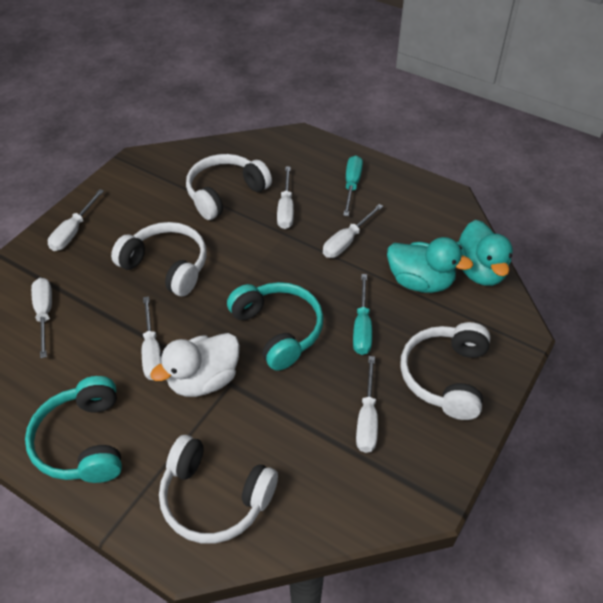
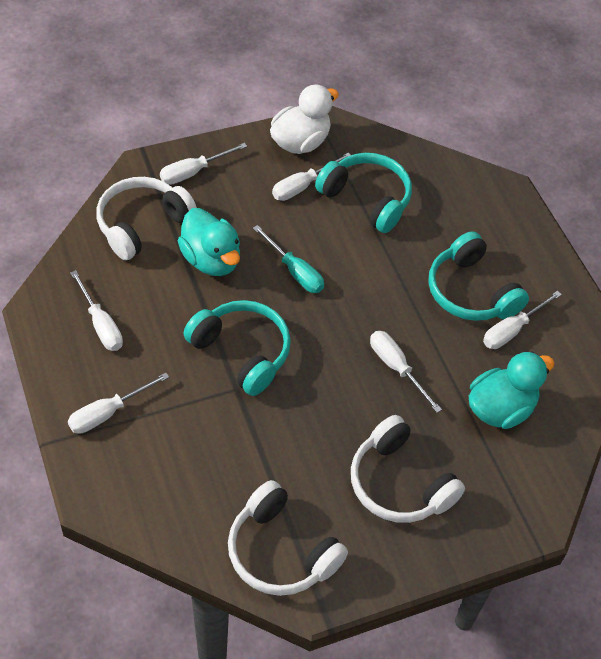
turquoise headphones: 2 -> 3
turquoise screwdriver: 2 -> 1
white headphones: 4 -> 3

